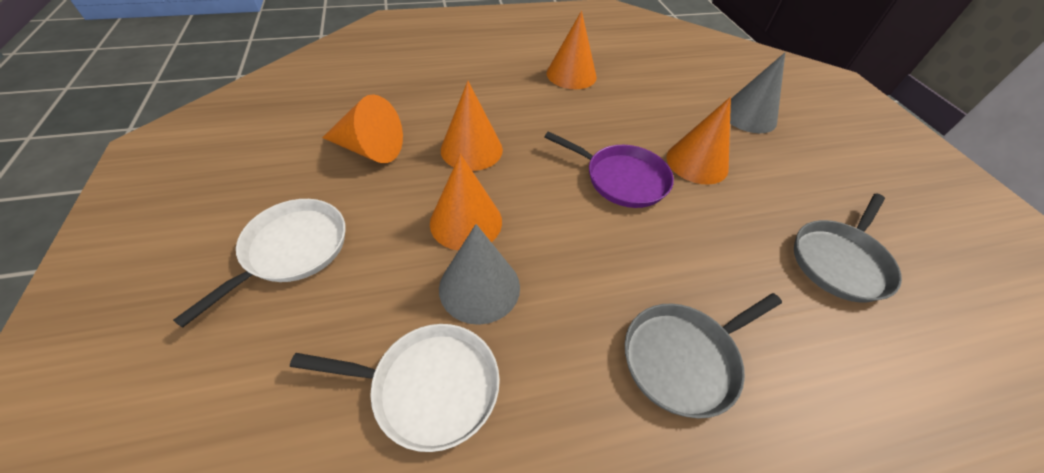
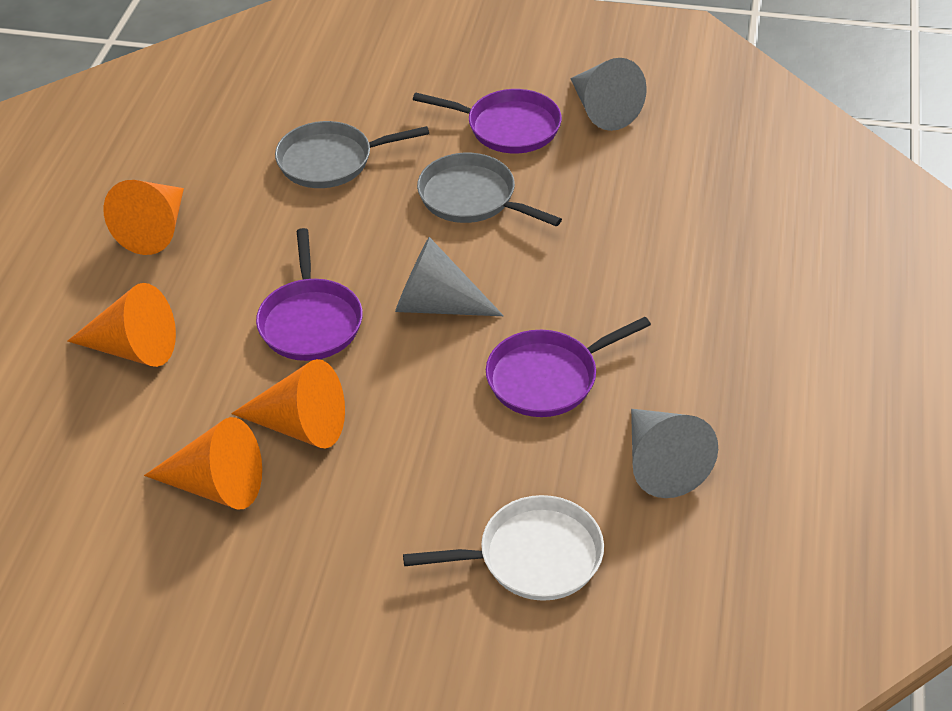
grey cone: 2 -> 3
orange cone: 5 -> 4
purple pan: 1 -> 3
white pan: 2 -> 1

